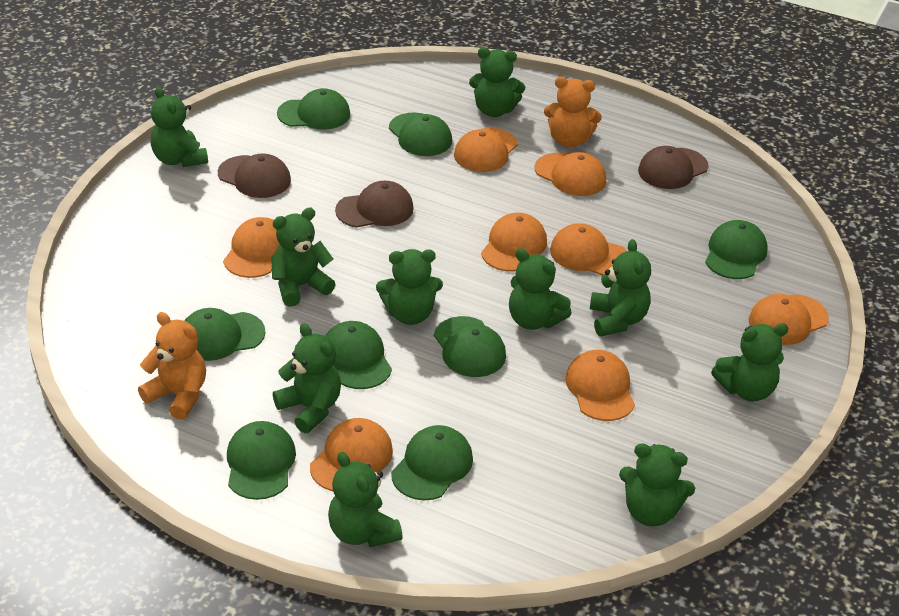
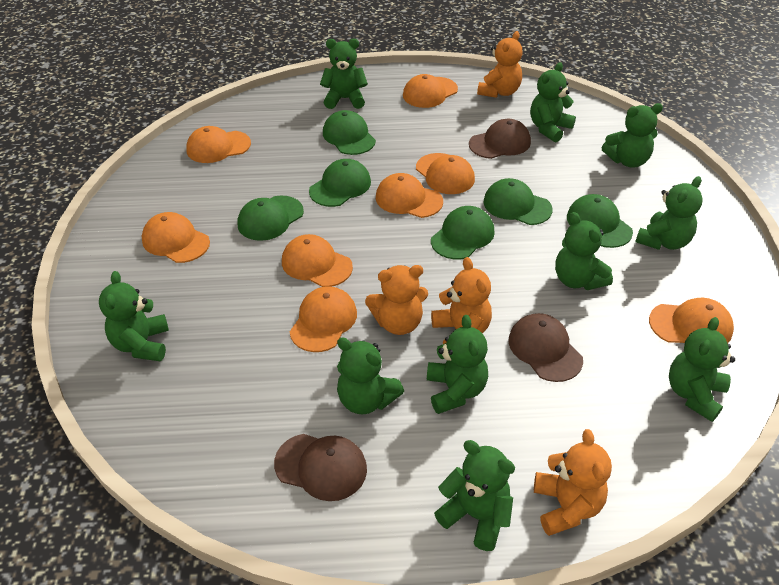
green cap: 8 -> 6
orange teddy bear: 2 -> 4

